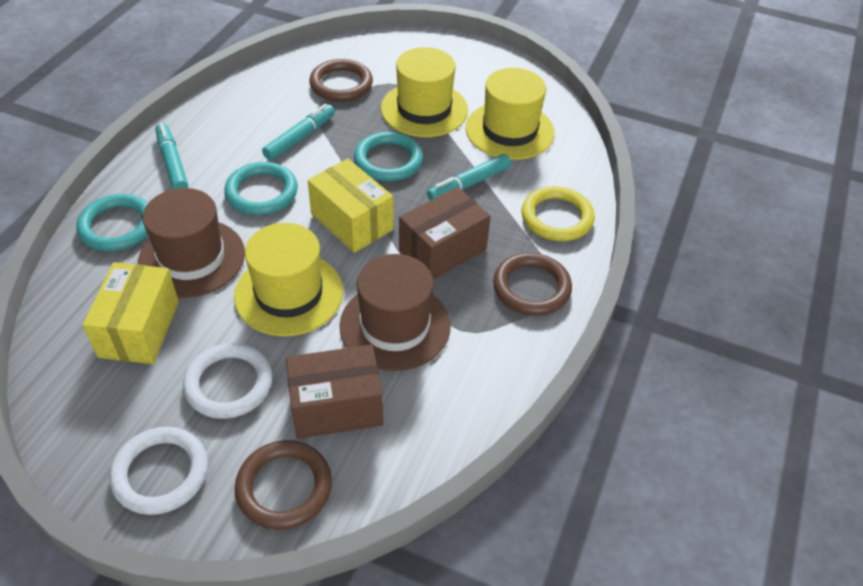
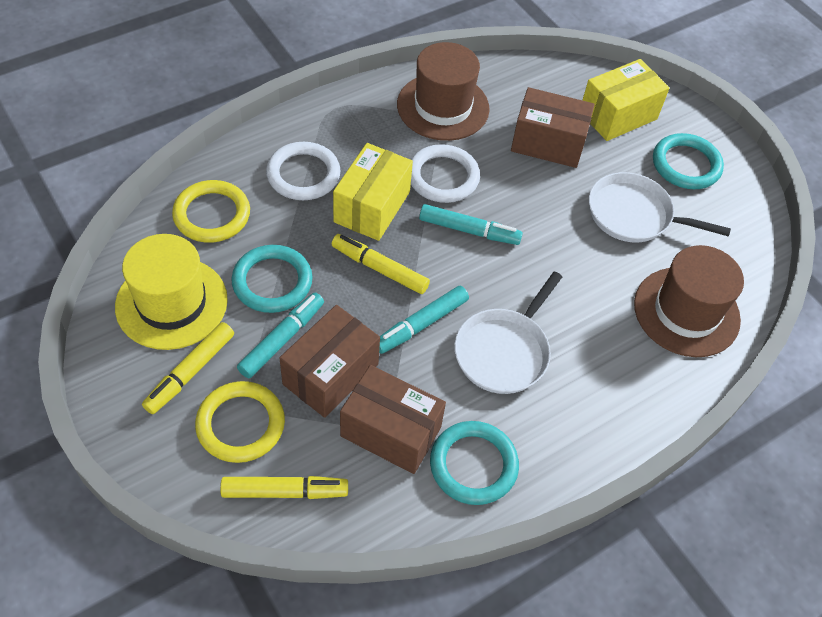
brown box: 2 -> 3
brown ring: 3 -> 0
white pan: 0 -> 2
yellow hat: 3 -> 1
yellow marker: 0 -> 3
yellow ring: 1 -> 2

